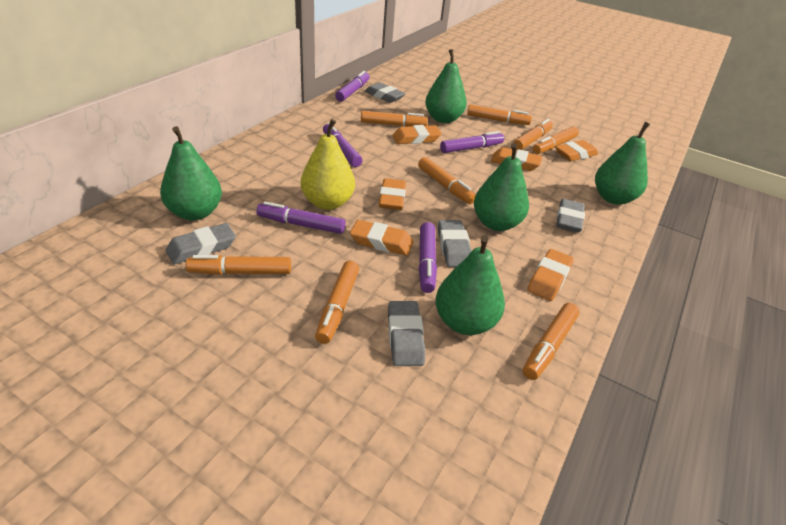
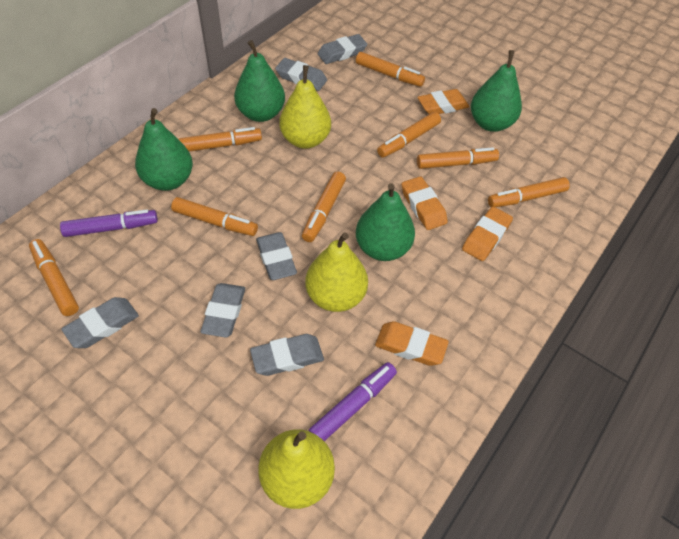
green pear: 5 -> 4
grey eraser: 5 -> 6
orange eraser: 6 -> 4
purple marker: 5 -> 2
yellow pear: 1 -> 3

